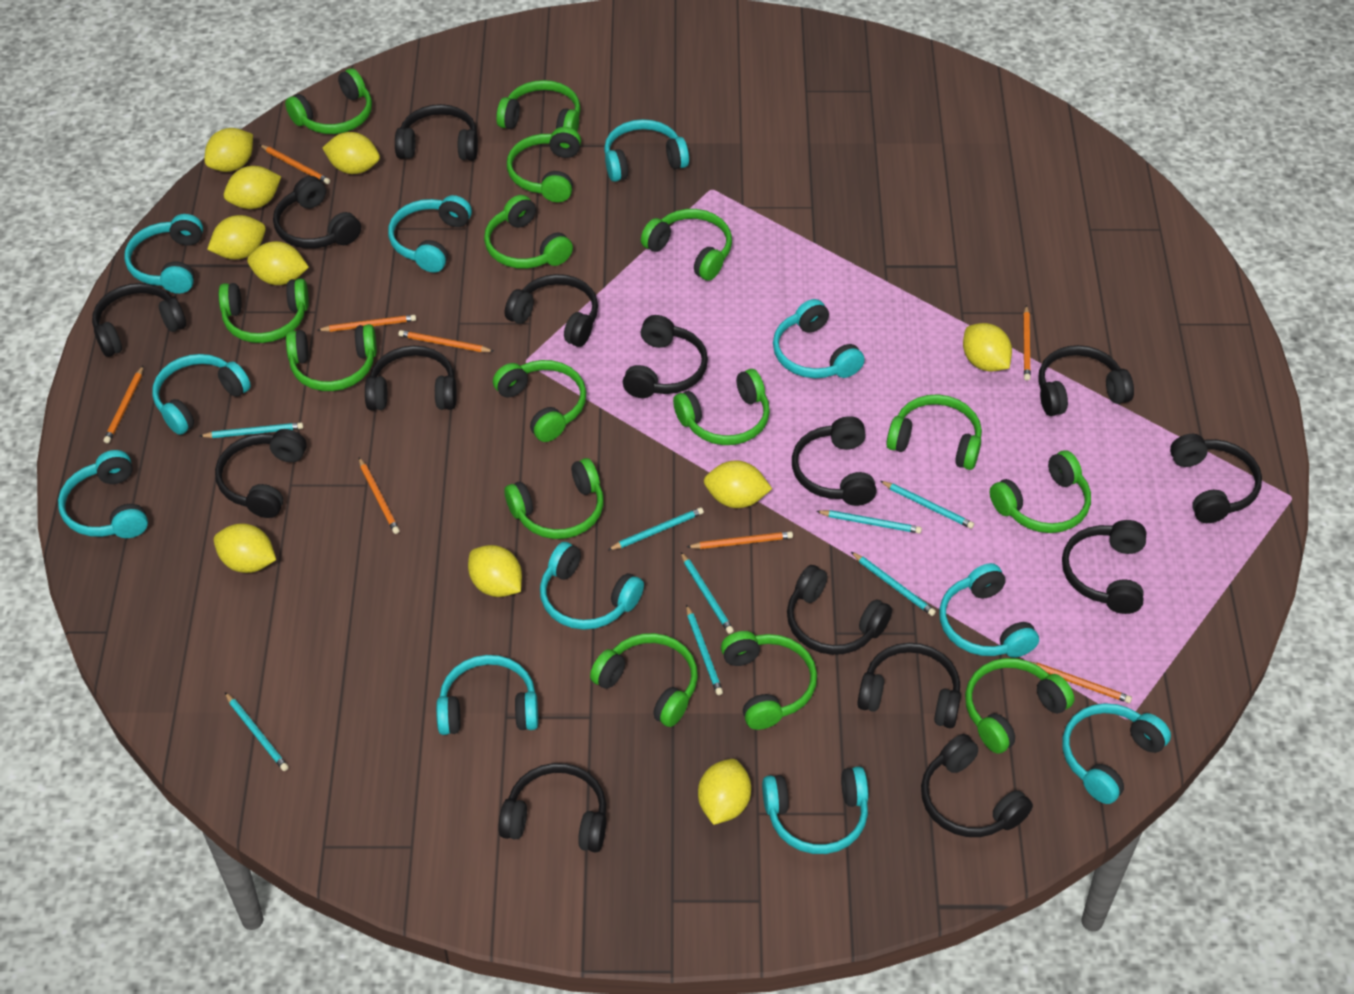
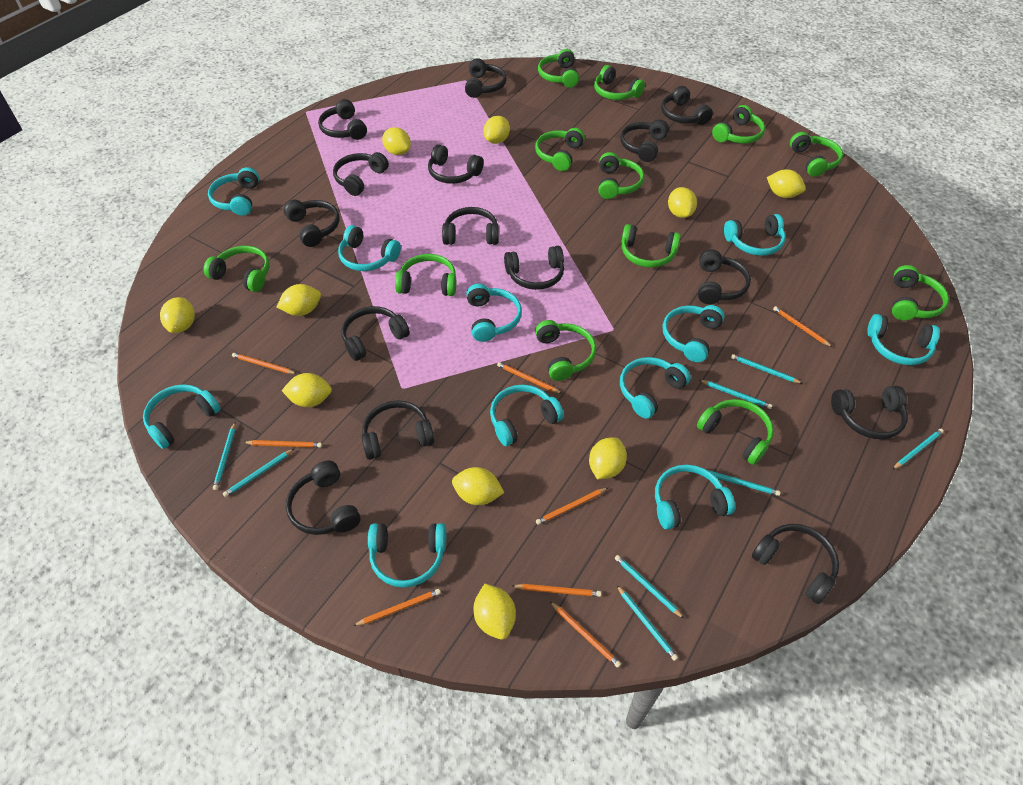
green headphones: 15 -> 12

